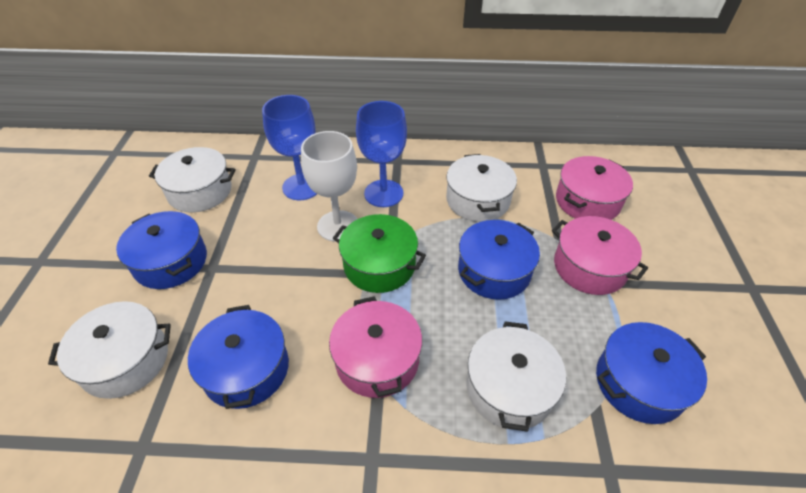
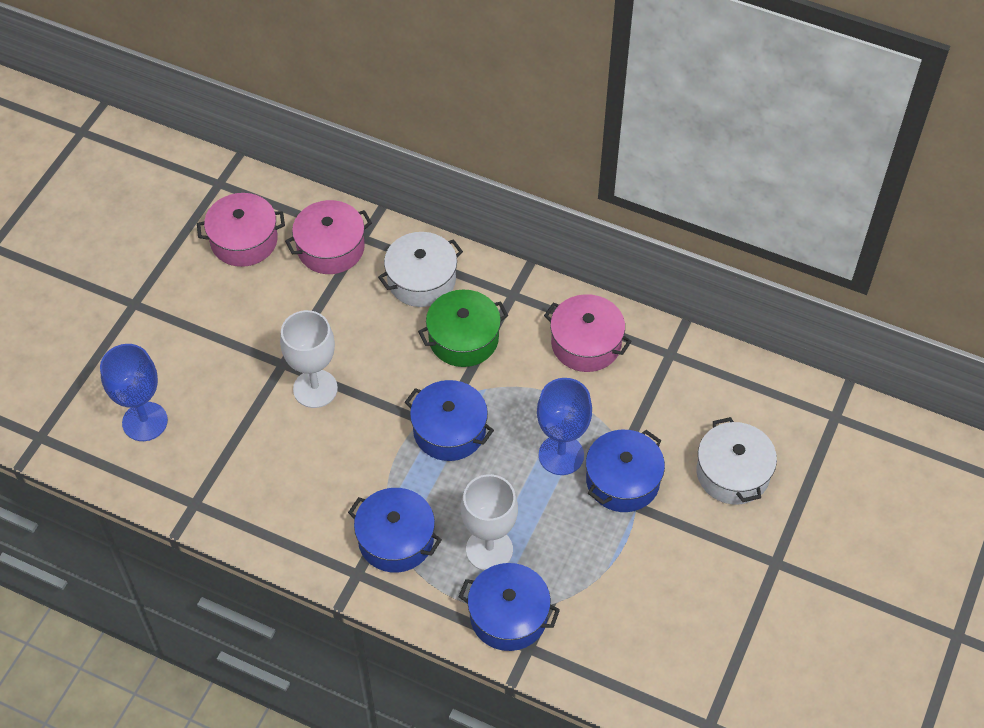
white goblet: 1 -> 2
white pot: 4 -> 2

